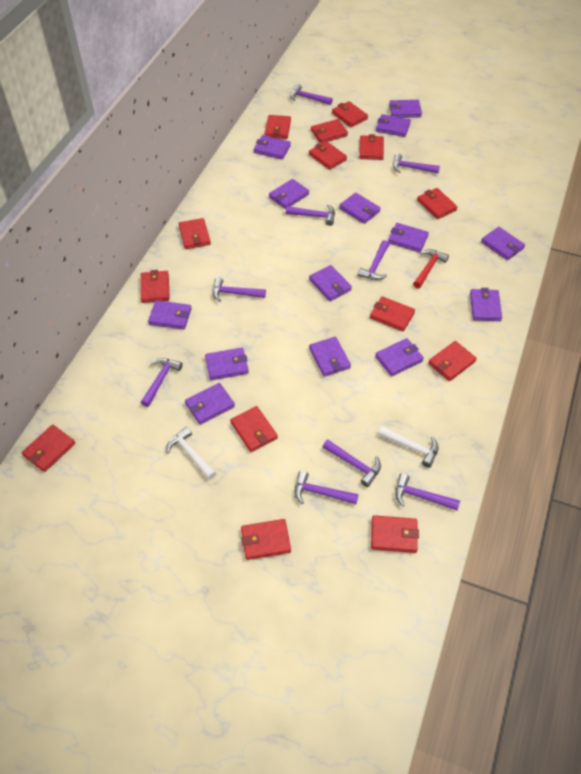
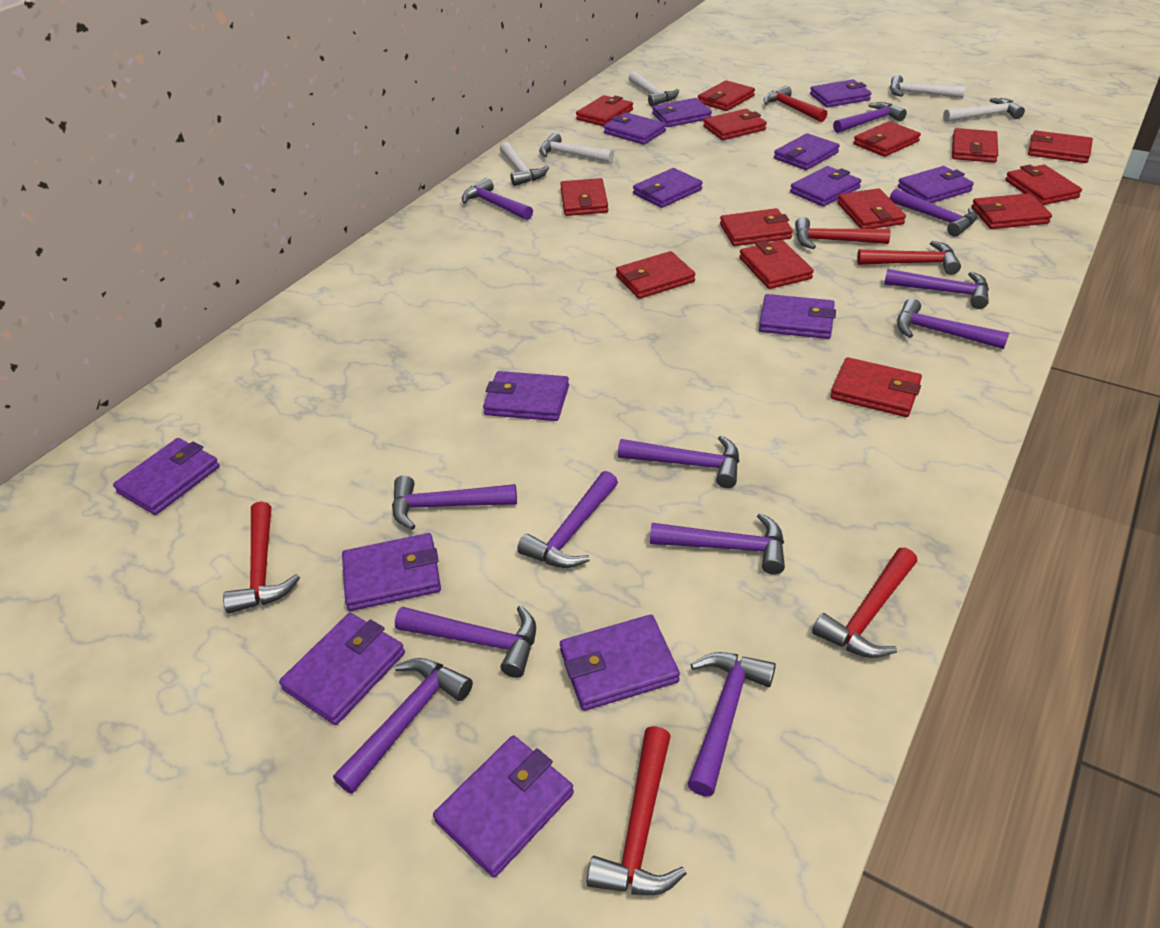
purple hammer: 9 -> 12
red hammer: 1 -> 6
white hammer: 2 -> 5

